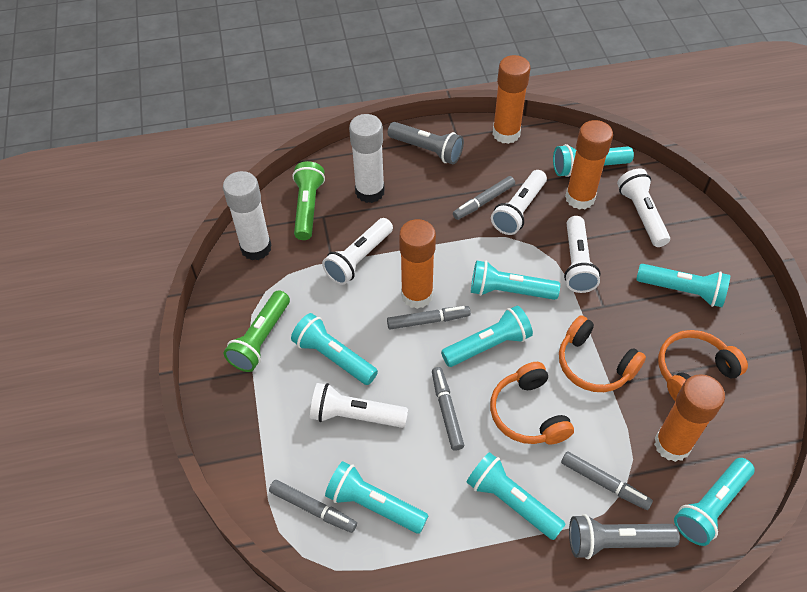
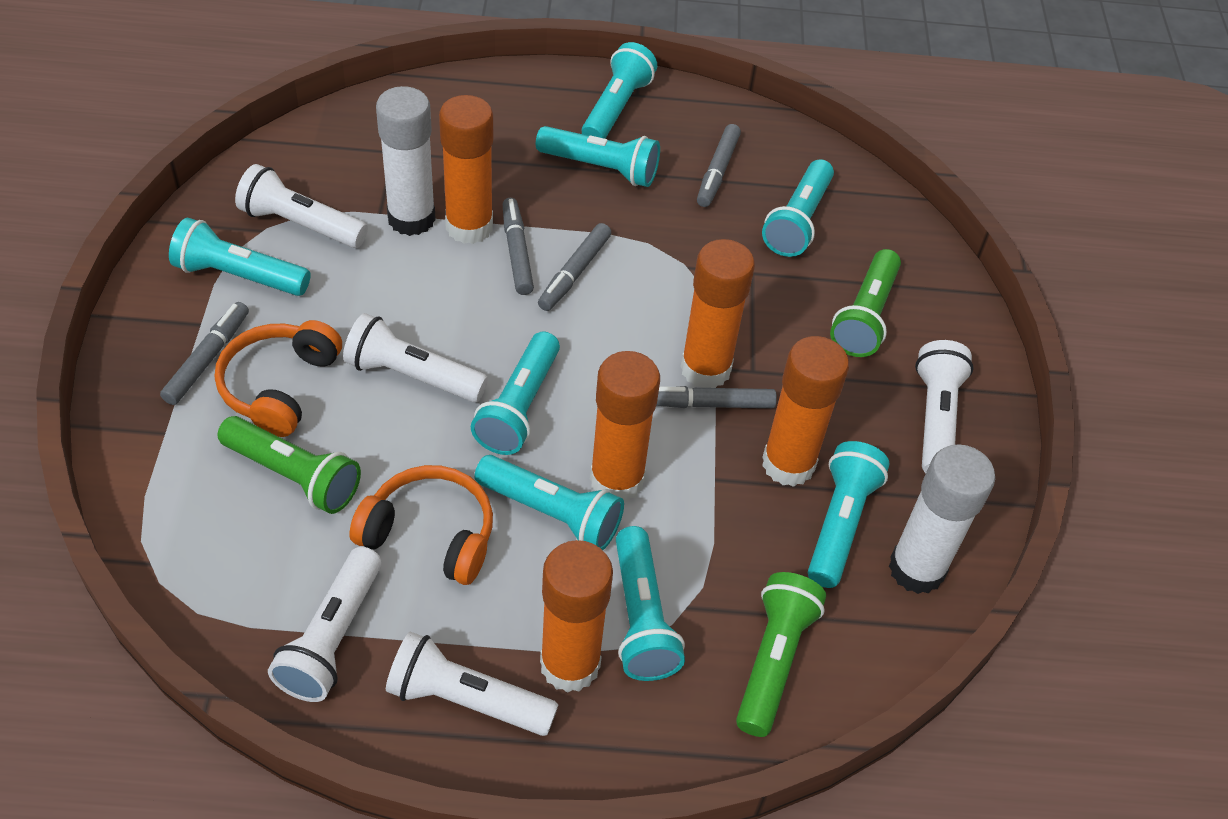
green flashlight: 2 -> 3
grey flashlight: 2 -> 0
orange glue stick: 4 -> 5
orange headphones: 3 -> 2

